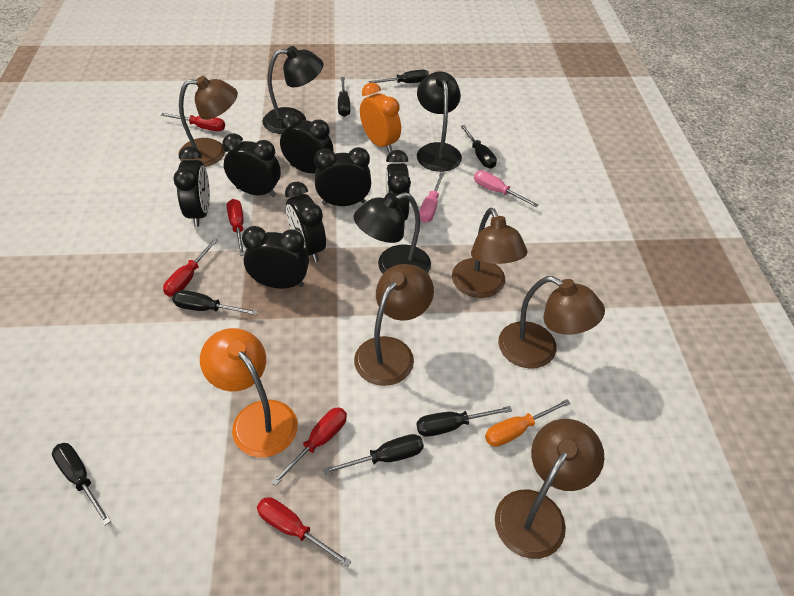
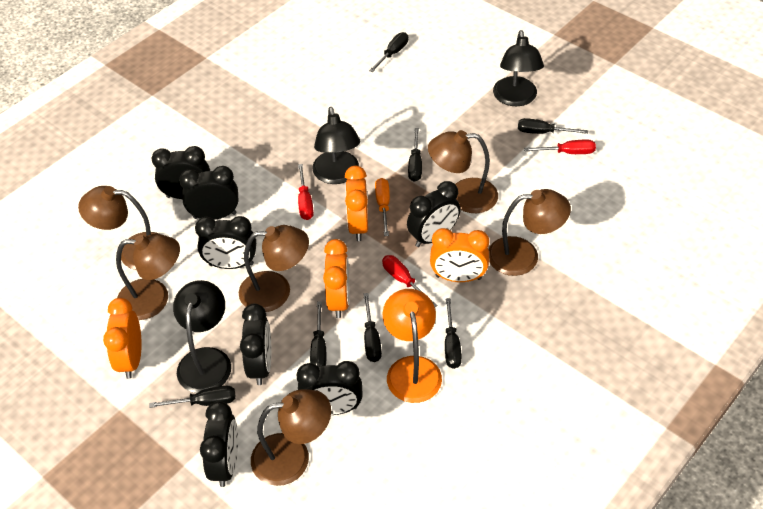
brown lamp: 5 -> 6
orange clock: 1 -> 4
pink screwdriver: 2 -> 0
red screwdriver: 5 -> 3

